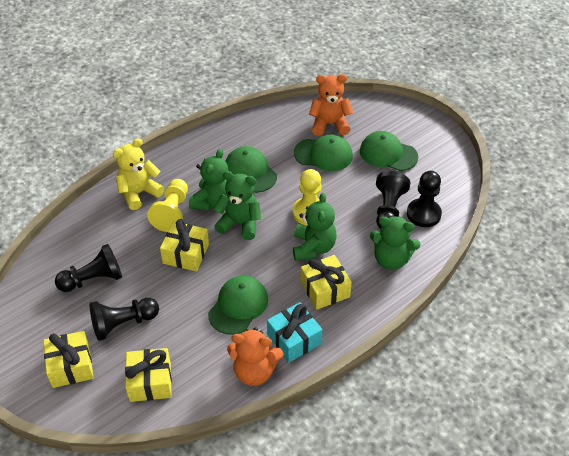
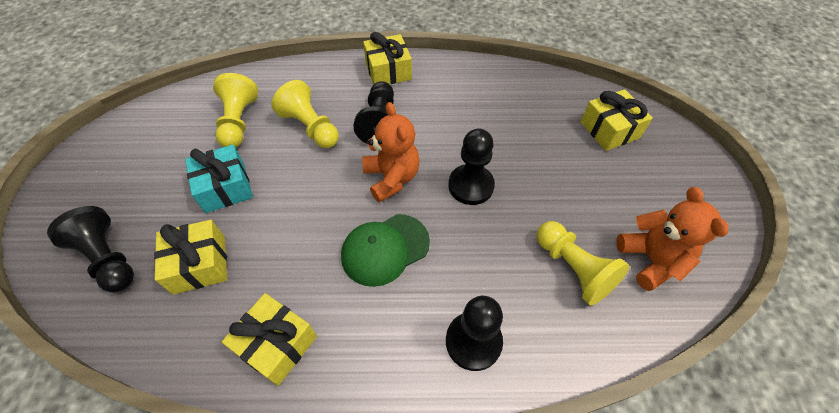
green cap: 4 -> 1
green teddy bear: 4 -> 0
yellow pawn: 2 -> 3
yellow teddy bear: 1 -> 0

